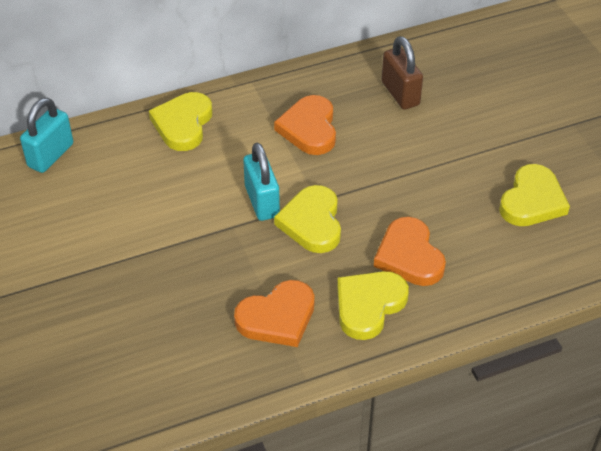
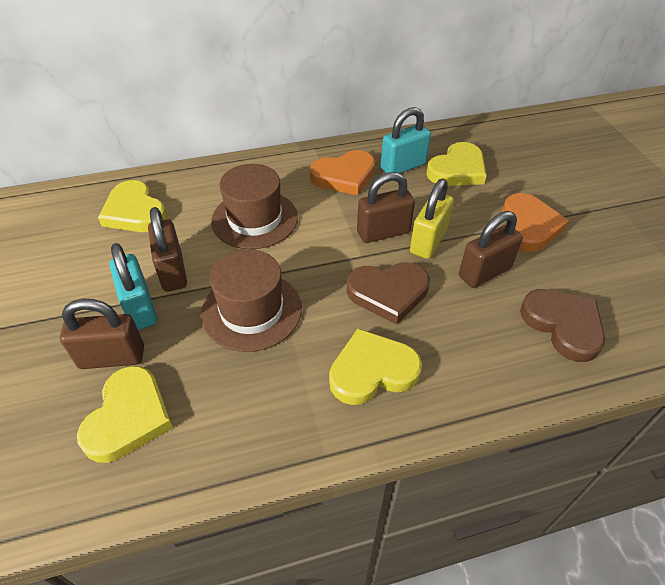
brown hat: 0 -> 2
brown heart: 0 -> 2
brown padlock: 1 -> 4
orange heart: 3 -> 2
yellow padlock: 0 -> 1

